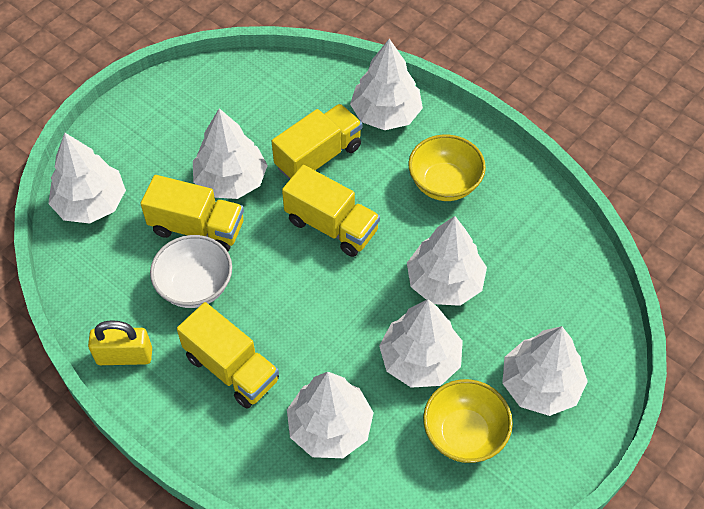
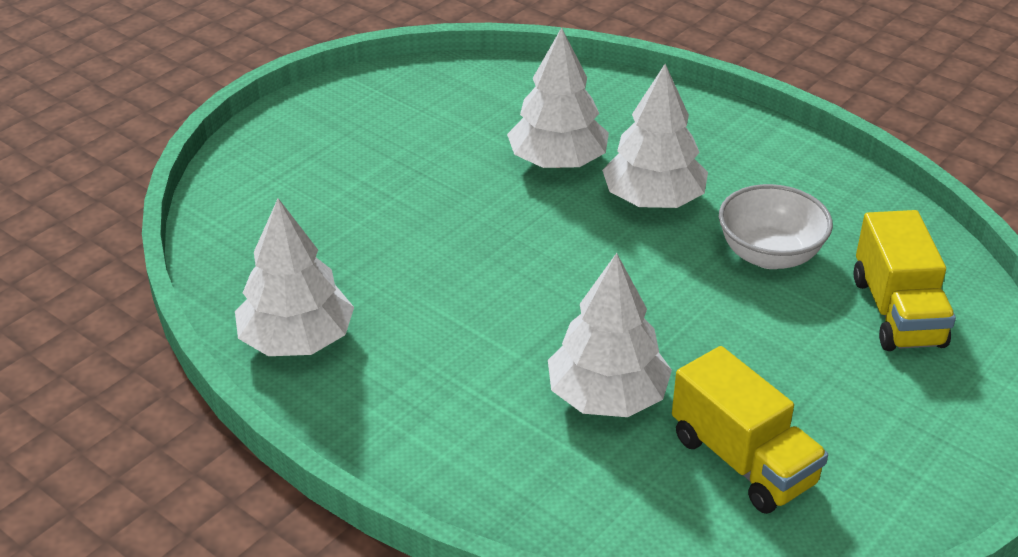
white tree: 7 -> 4
yellow bowl: 2 -> 0
yellow padlock: 1 -> 0
yellow truck: 4 -> 2

